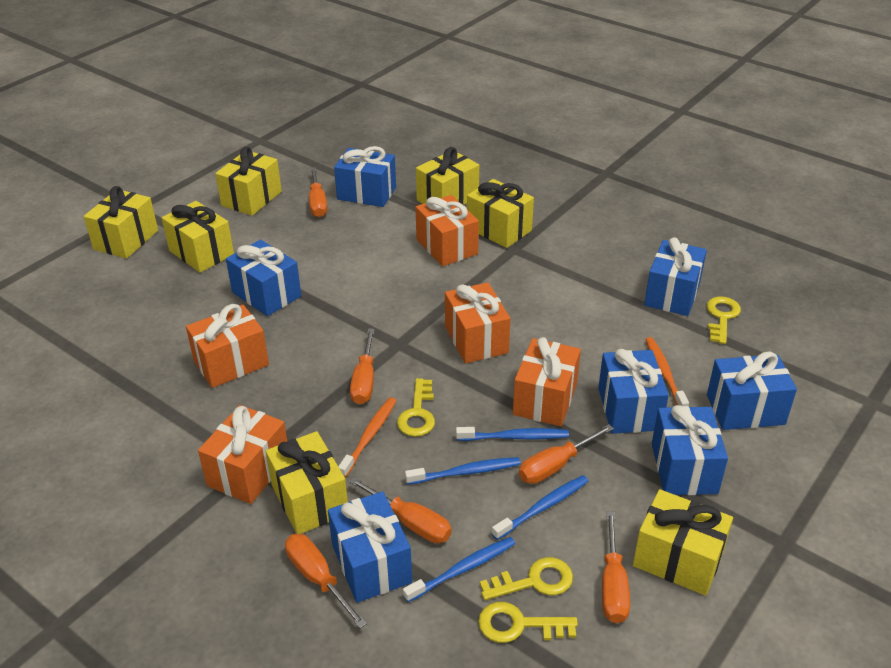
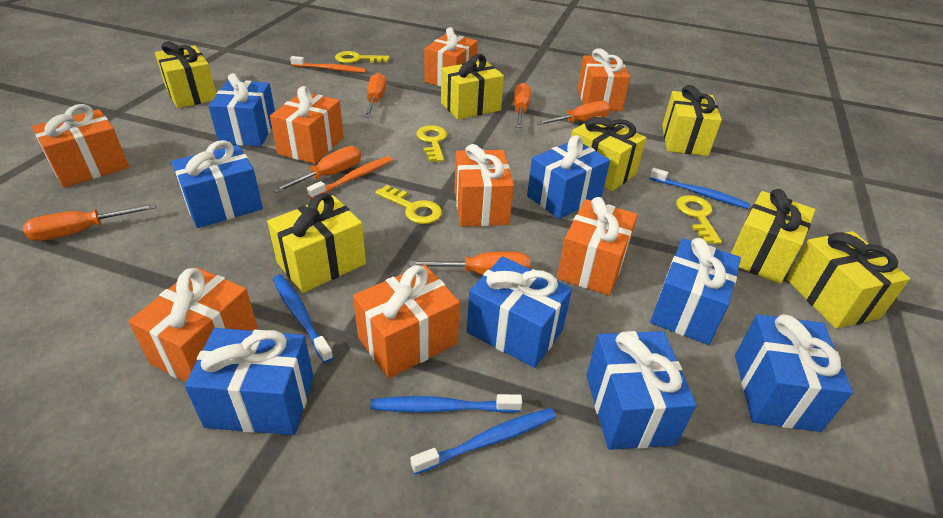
blue gift: 7 -> 8
orange gift: 5 -> 8

